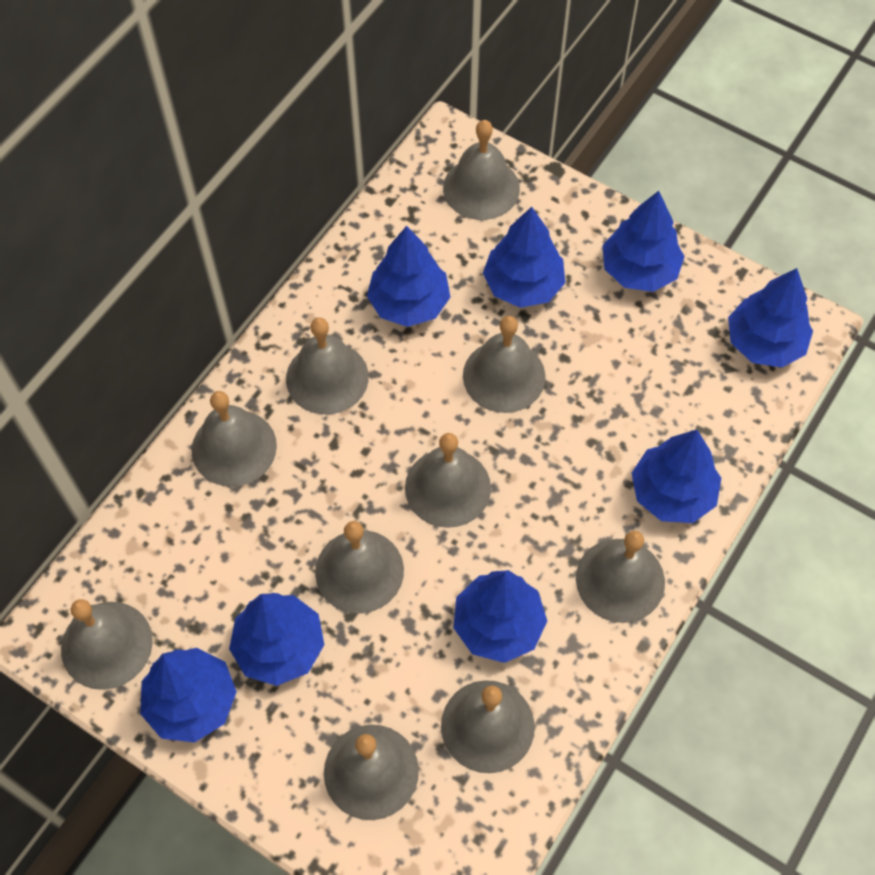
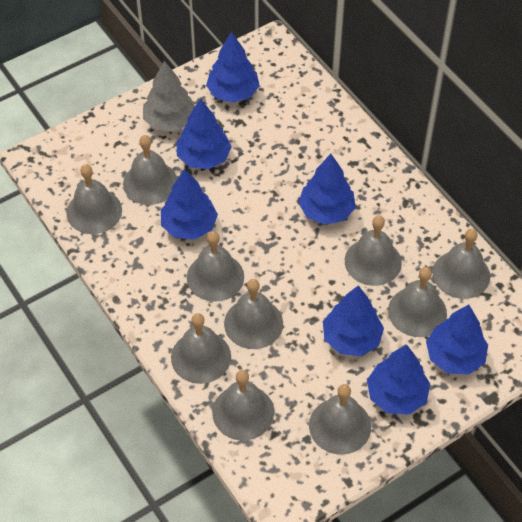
blue tree: 8 -> 7
grey tree: 0 -> 1

